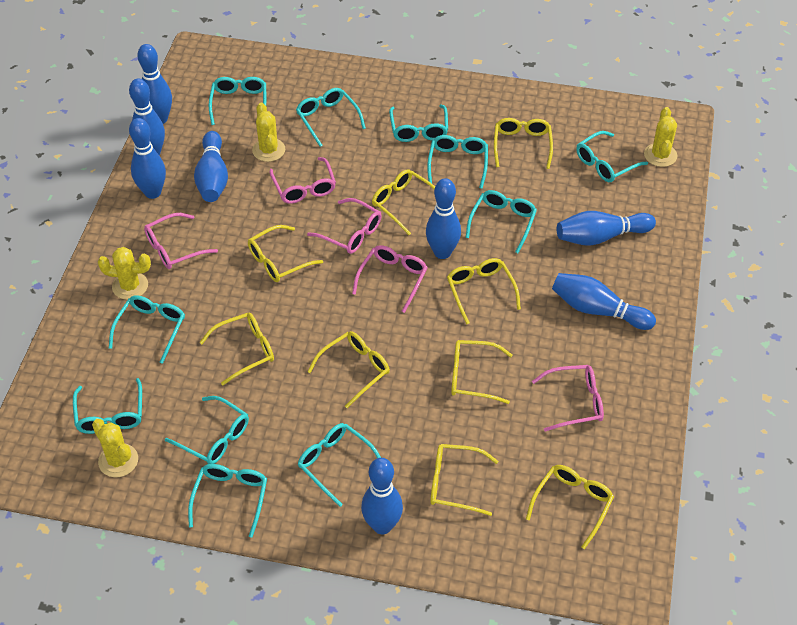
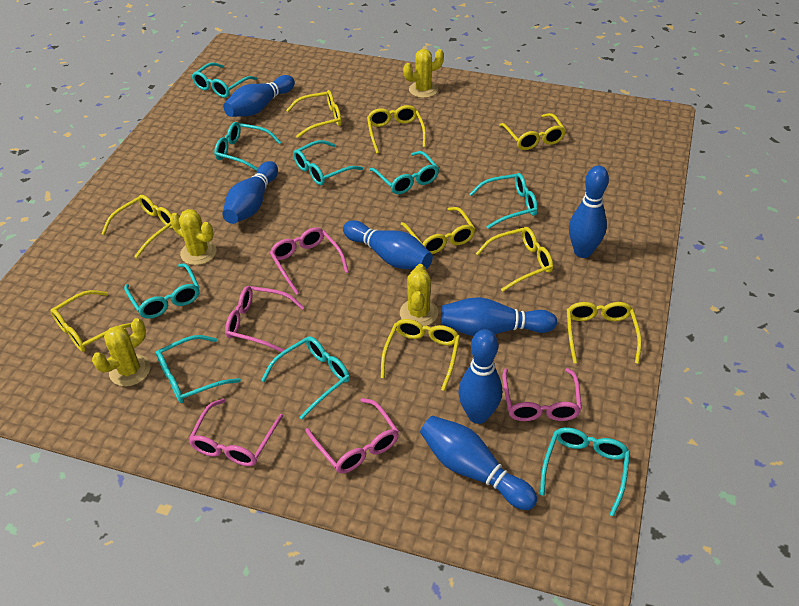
blue bowling pin: 8 -> 7
turquoise glasses: 11 -> 9

